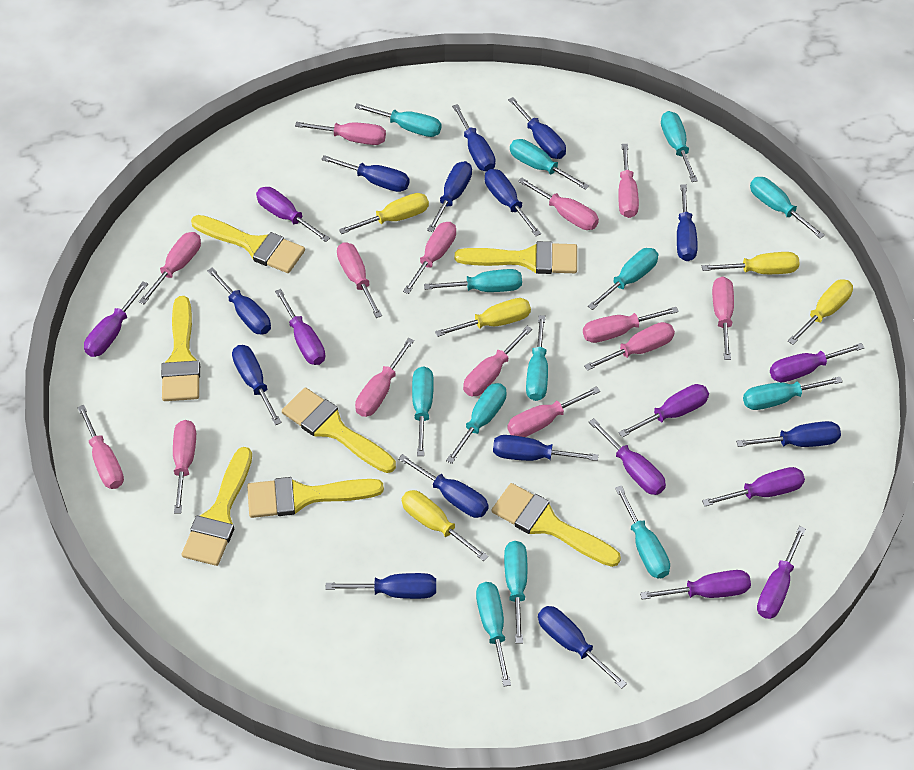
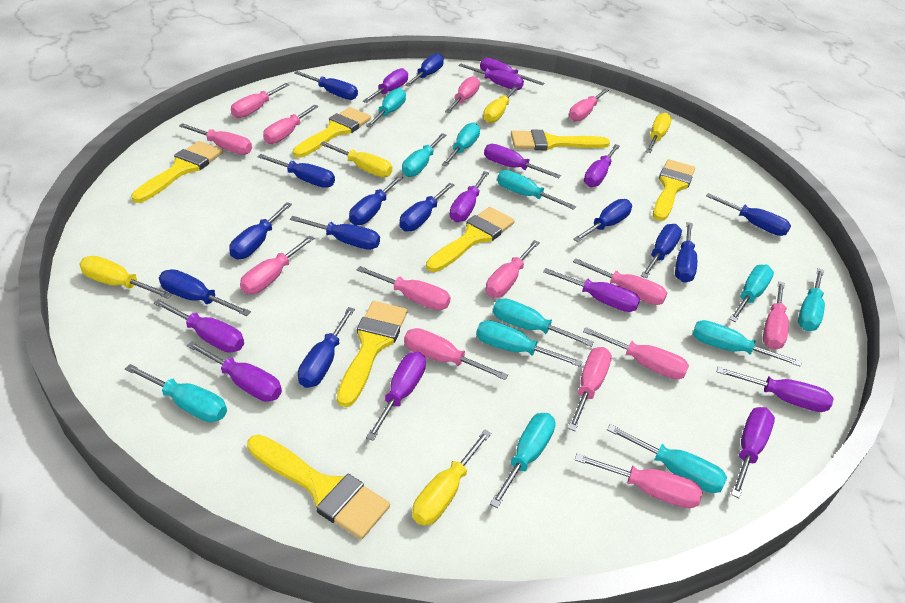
purple screwdriver: 9 -> 12
turquoise screwdriver: 13 -> 12

